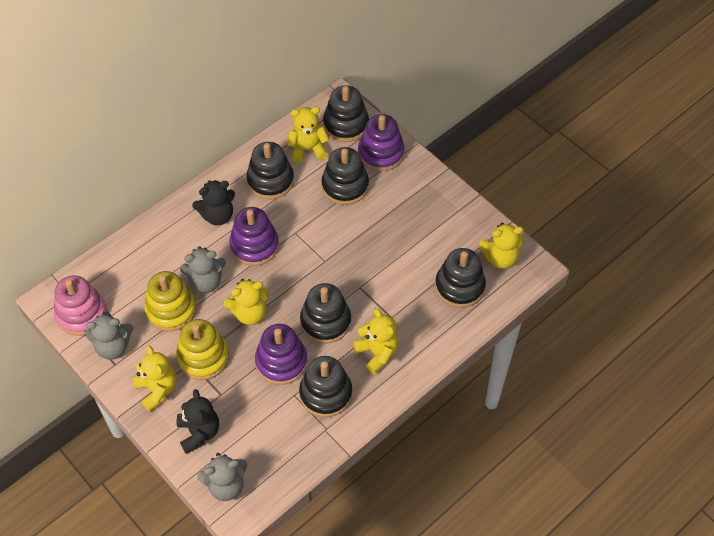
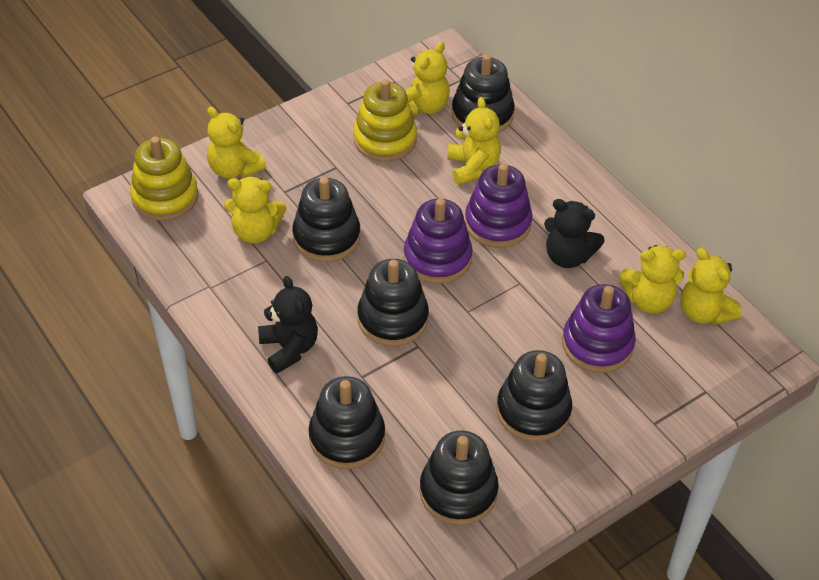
grey teddy bear: 3 -> 0
pink stacking toy: 1 -> 0
yellow teddy bear: 5 -> 6

